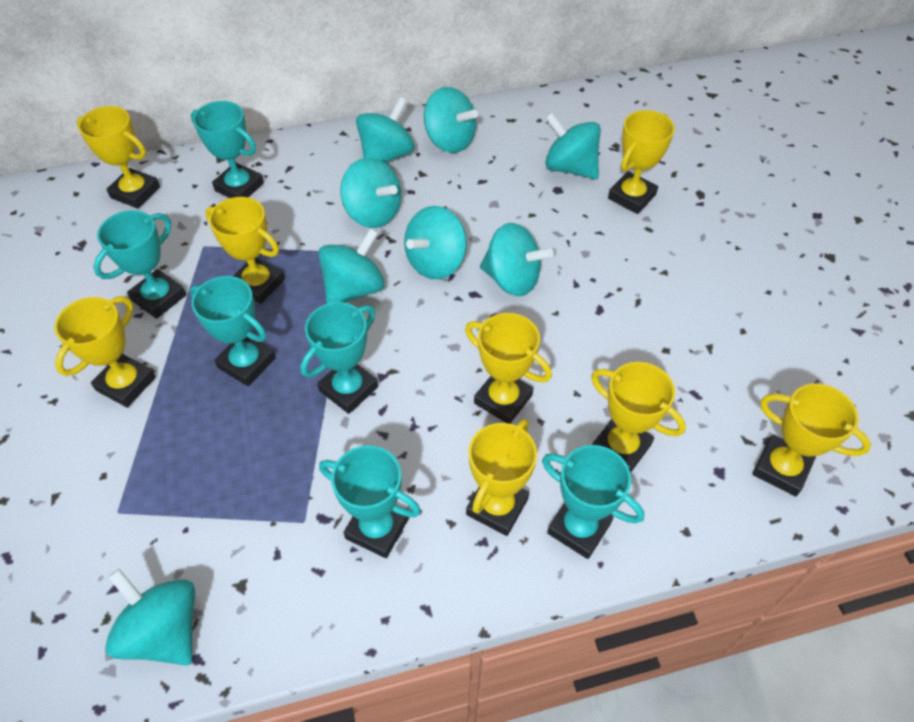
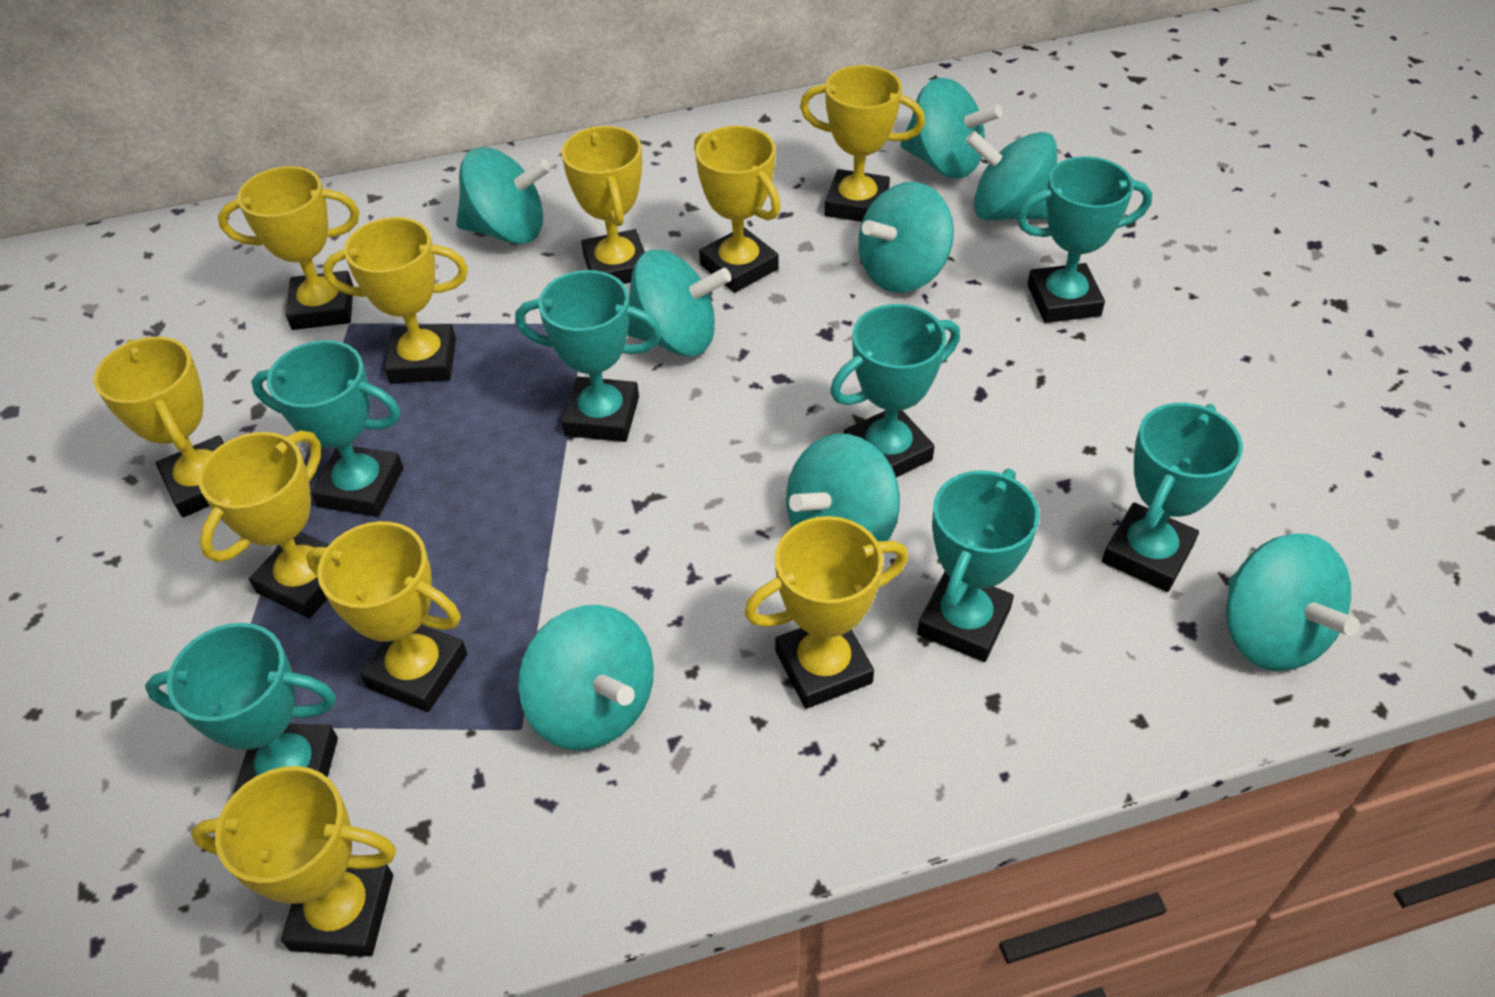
turquoise trophy: 6 -> 7
yellow trophy: 8 -> 10

